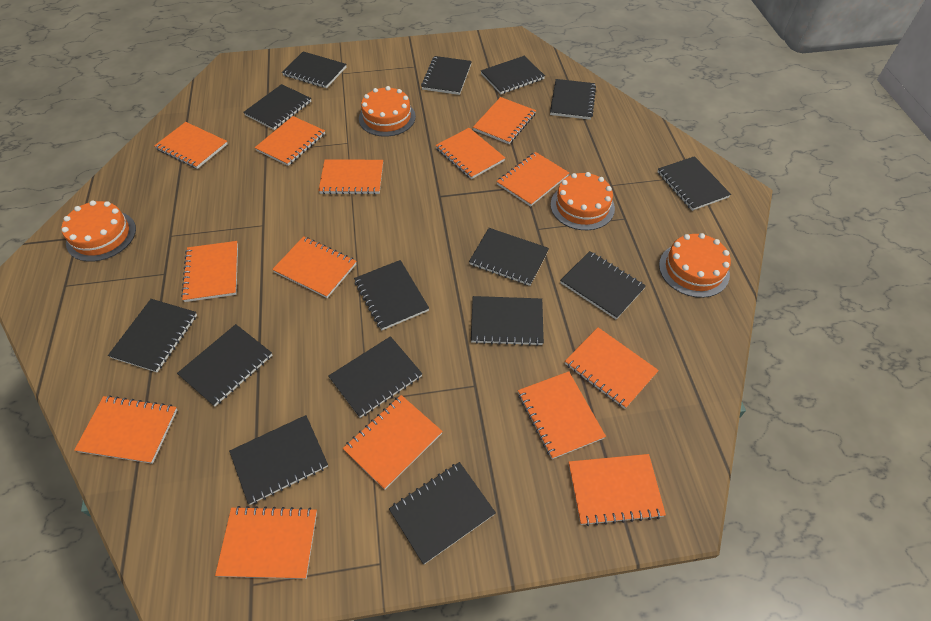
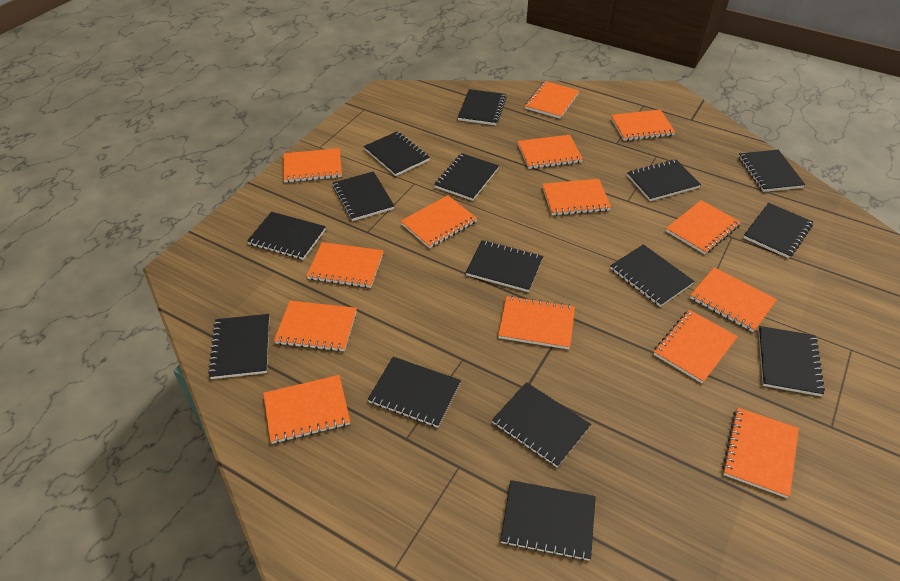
orange cake: 4 -> 0

